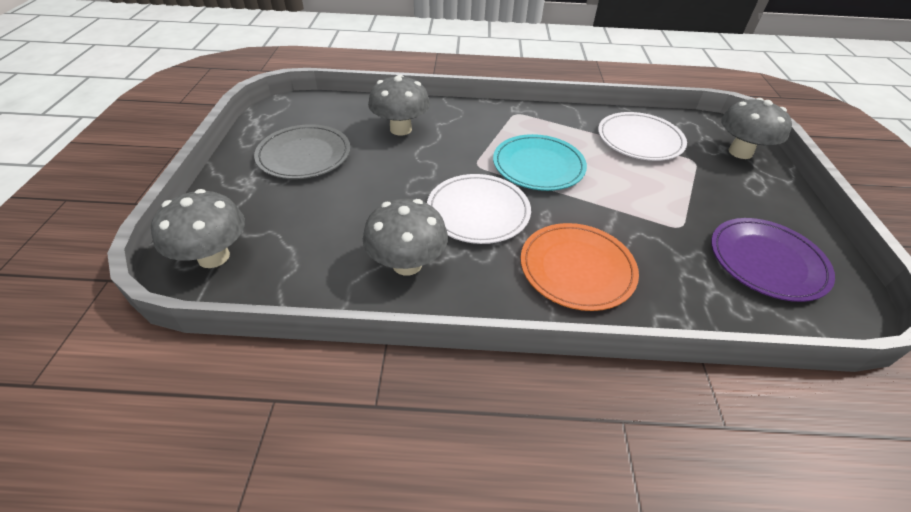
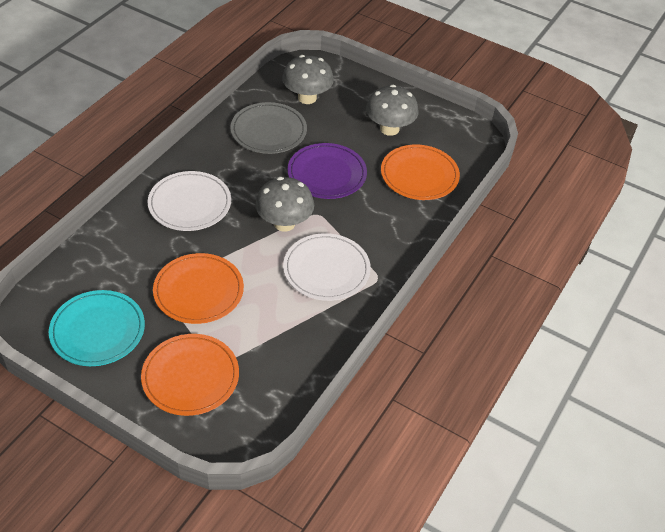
grey mushroom: 4 -> 3
orange plate: 1 -> 3

